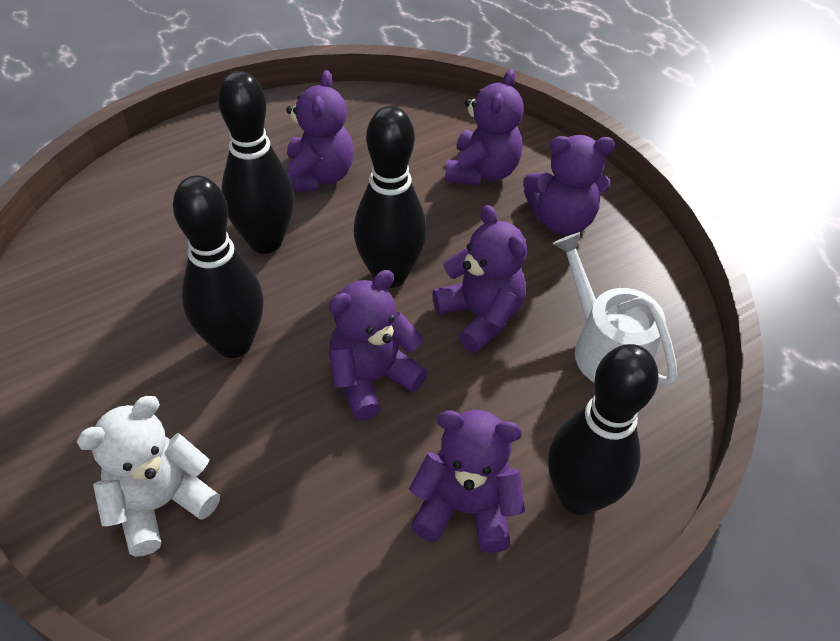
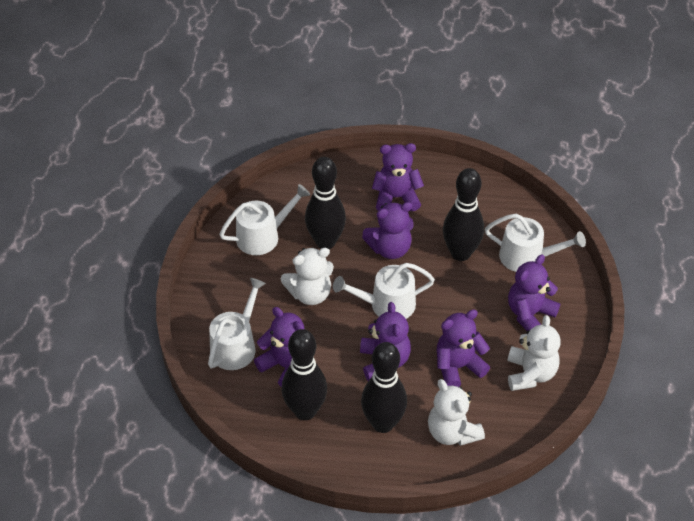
white teddy bear: 1 -> 3
white watering can: 1 -> 4

